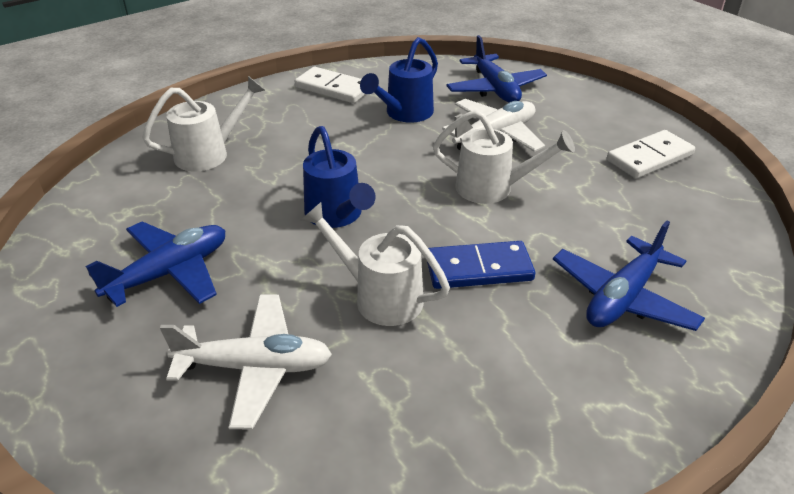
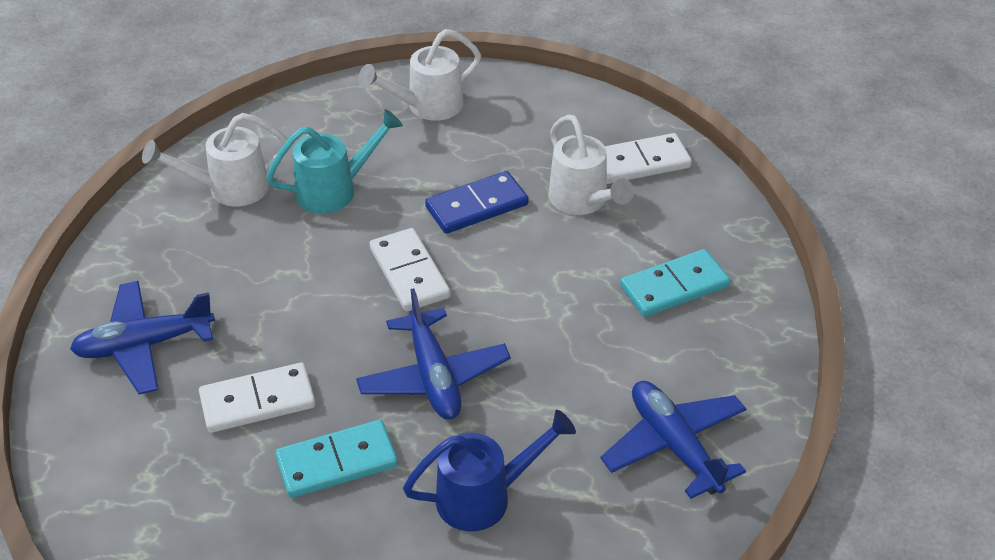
blue watering can: 2 -> 1
turquoise domino: 0 -> 2
turquoise watering can: 0 -> 1
white domino: 2 -> 3
white plane: 2 -> 0

